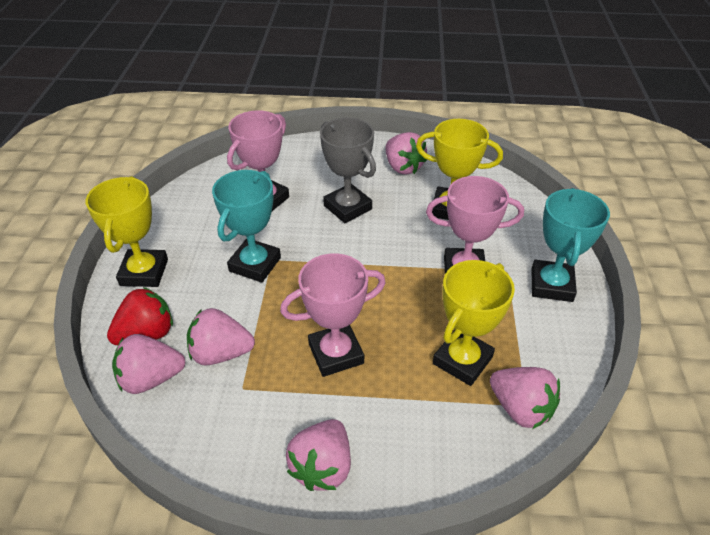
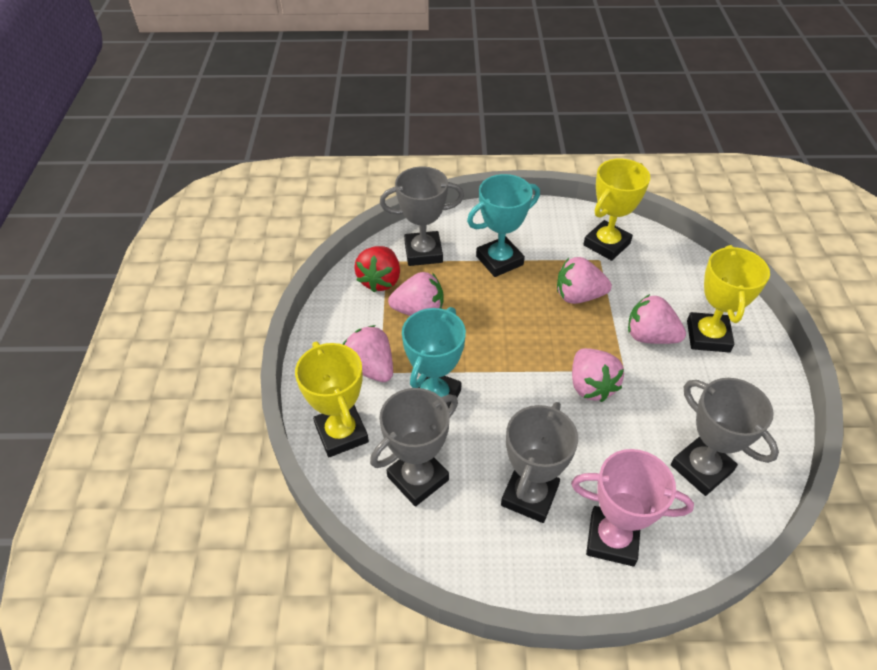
grey trophy: 1 -> 4
pink trophy: 3 -> 1

